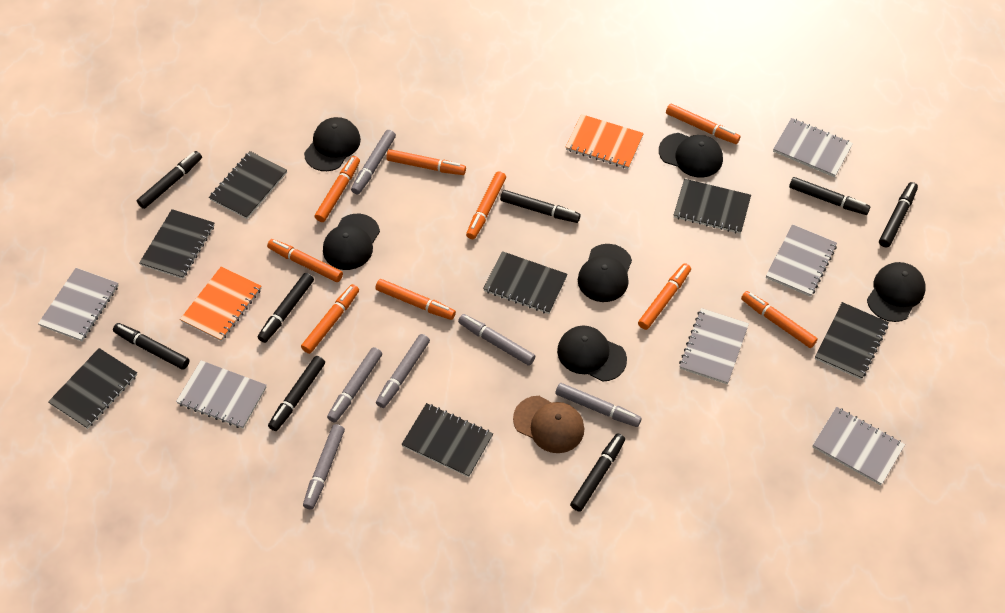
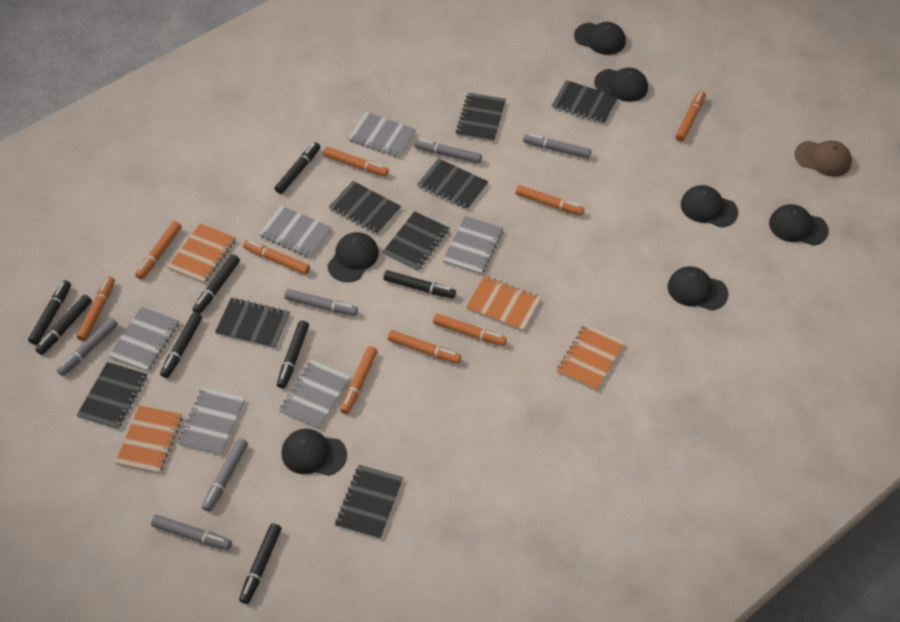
black cap: 6 -> 7
black notebook: 7 -> 8
orange notebook: 2 -> 4

